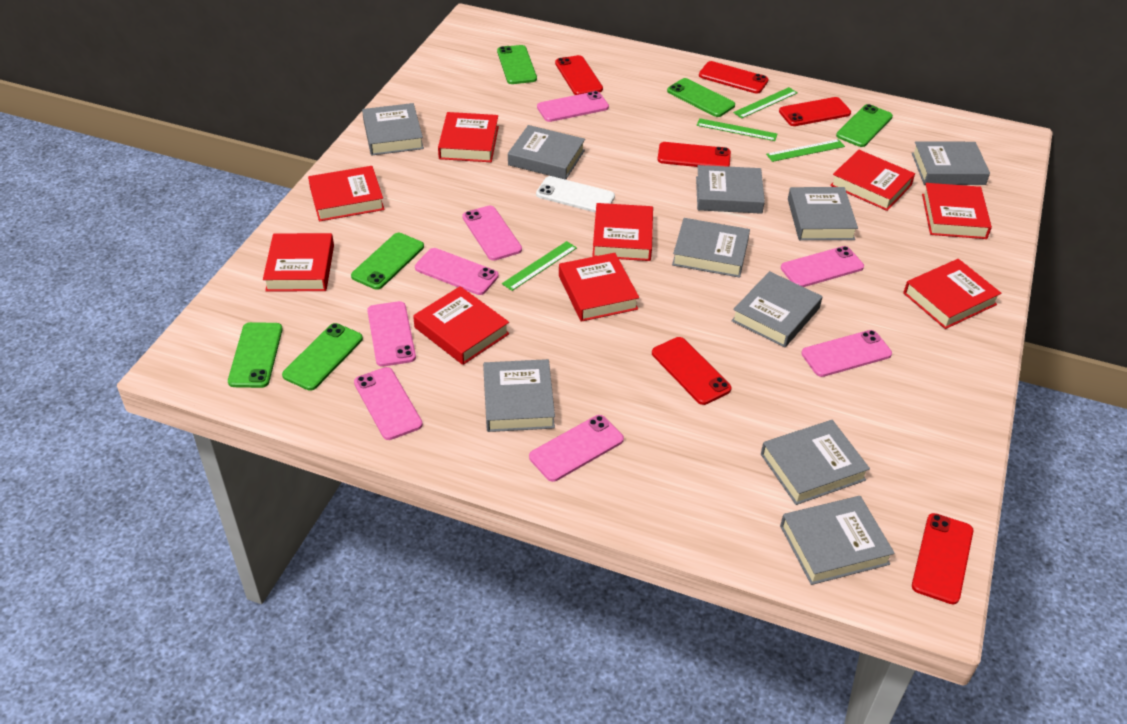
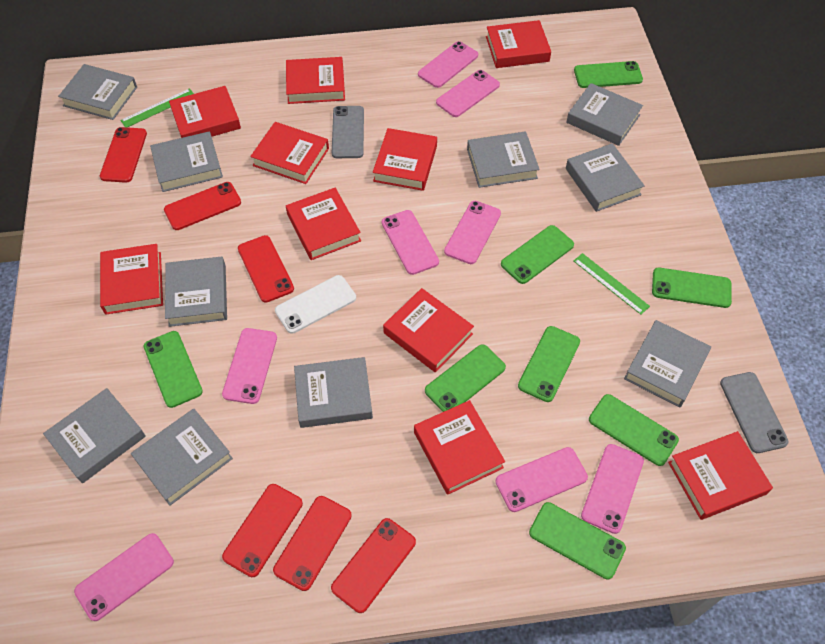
green phone: 6 -> 8
green ruler: 4 -> 2
grey phone: 0 -> 2
red book: 9 -> 10

